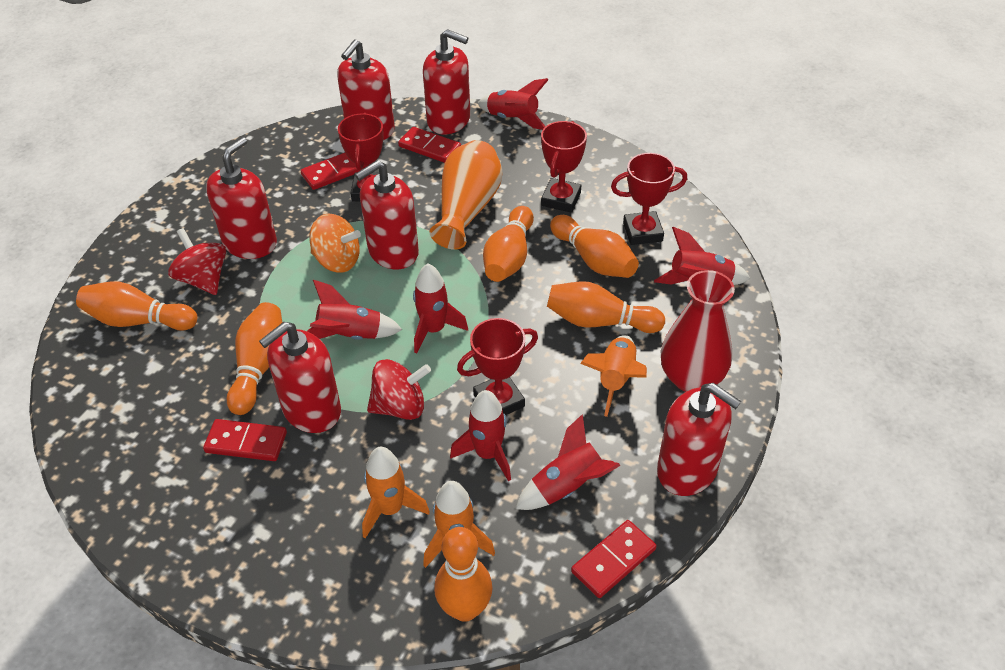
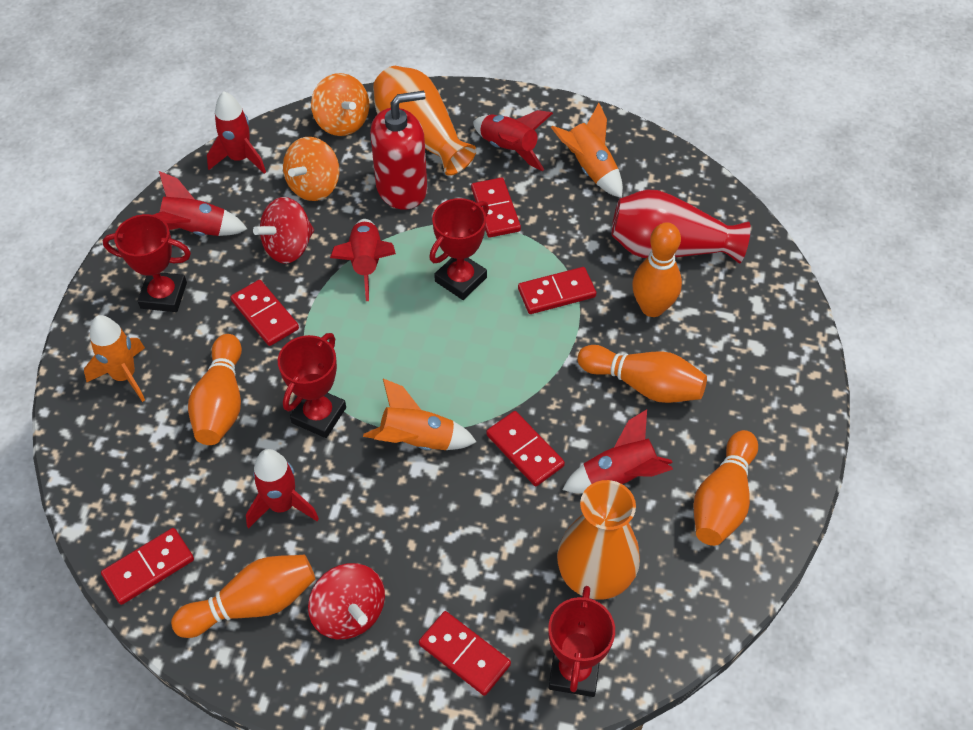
orange bowling pin: 6 -> 5
orange spinning top: 1 -> 2
orange vase: 1 -> 2
red domino: 4 -> 6
red soap dispenser: 6 -> 1

